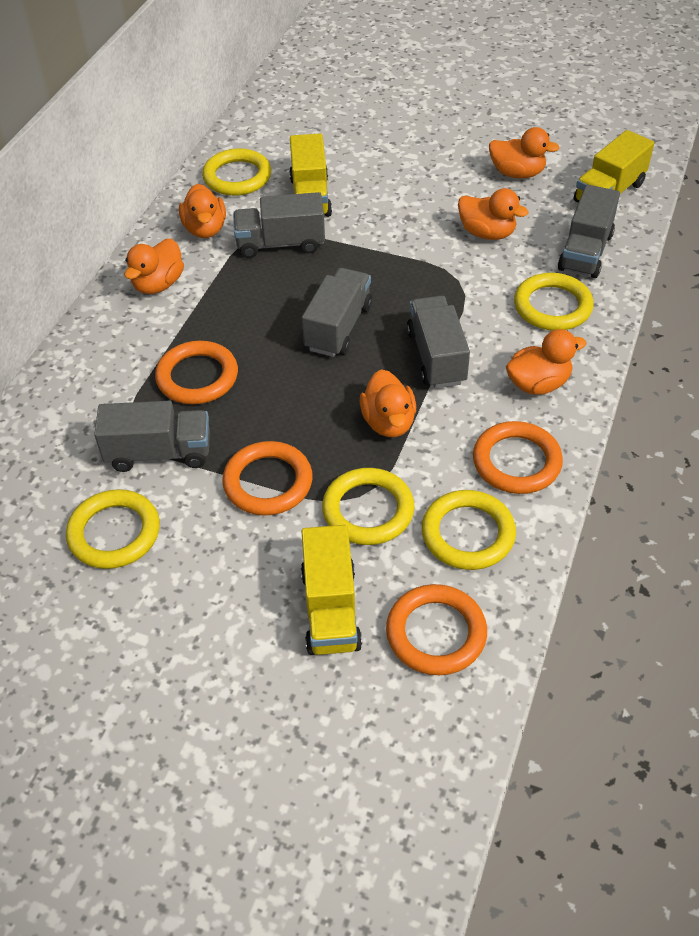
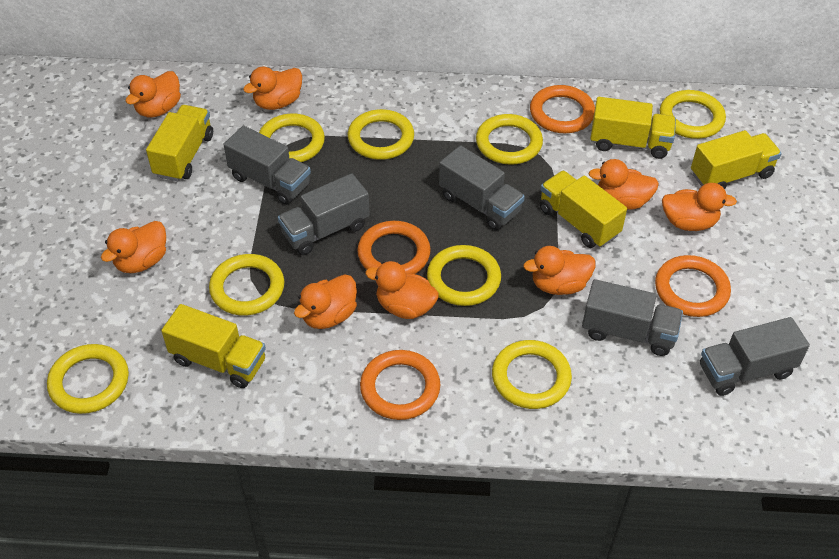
orange duck: 6 -> 8
yellow ring: 5 -> 8
yellow truck: 3 -> 5

